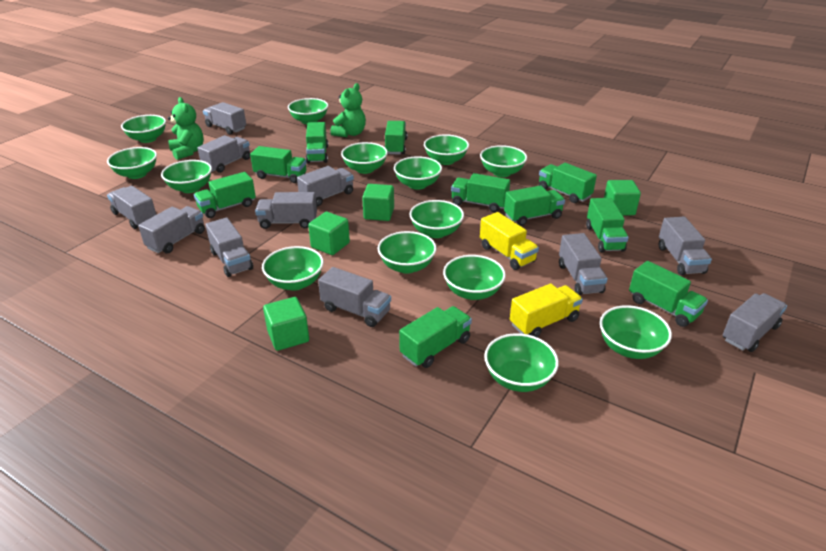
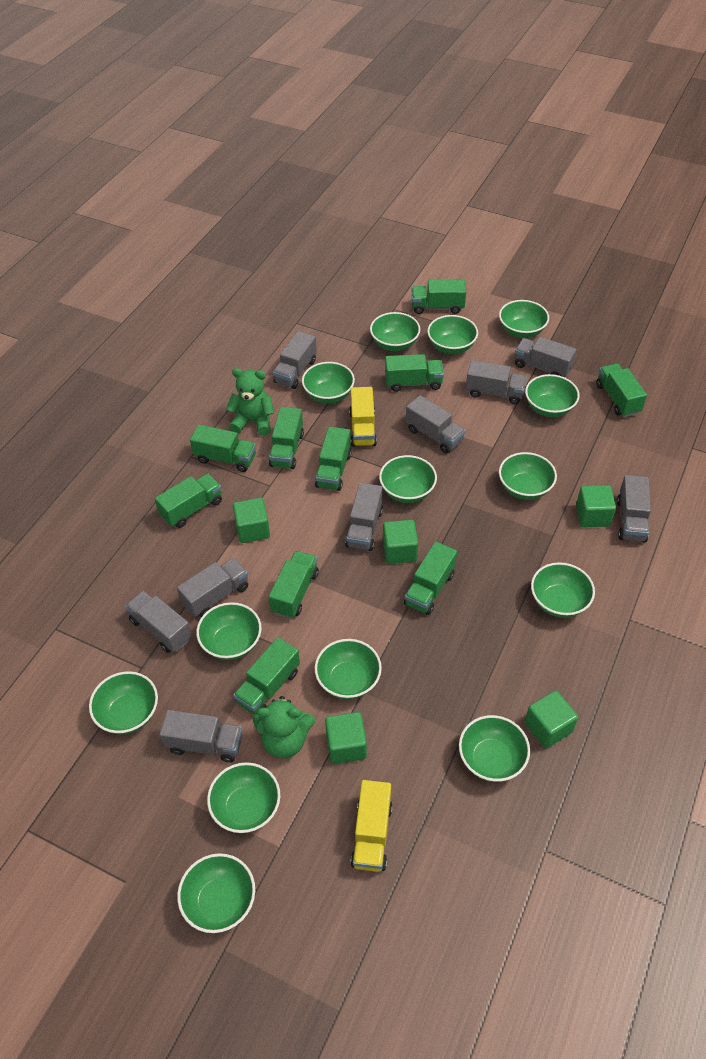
green cube: 4 -> 5
grey truck: 11 -> 9

